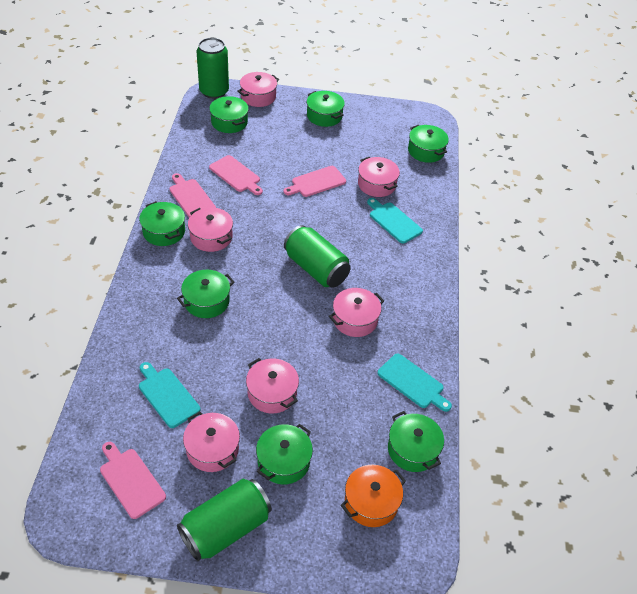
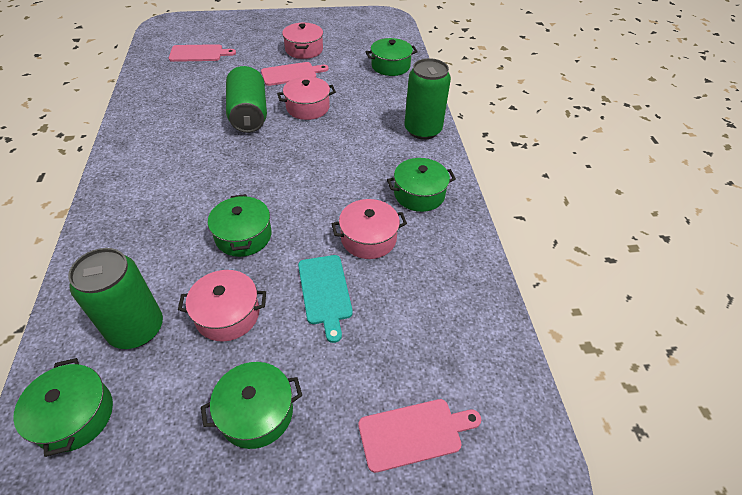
green pot: 7 -> 5
orange pot: 1 -> 0
pink cutting board: 4 -> 3
pink pot: 6 -> 4
turquoise cutting board: 3 -> 1

